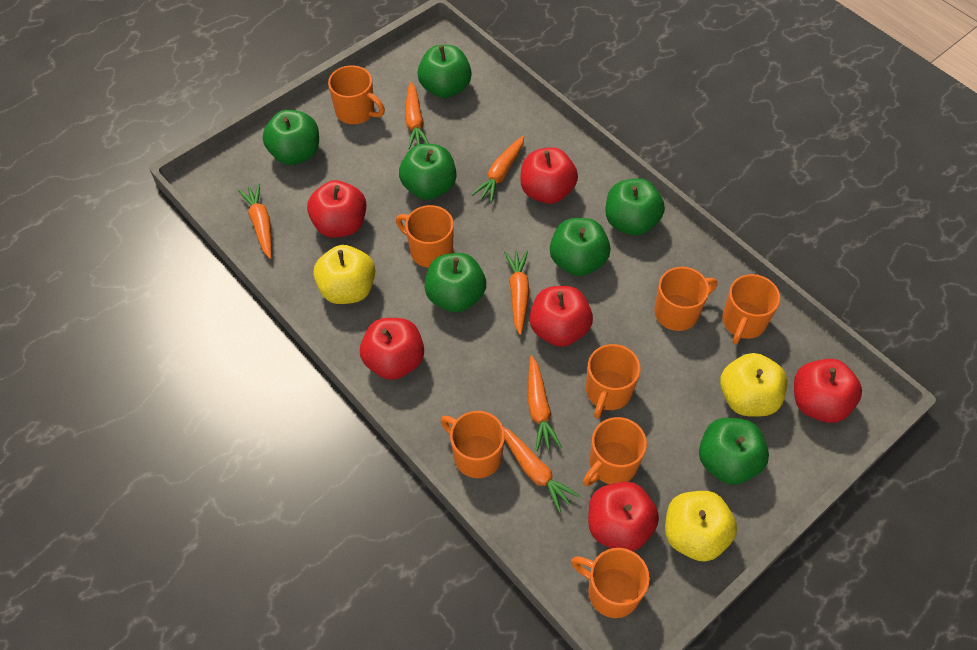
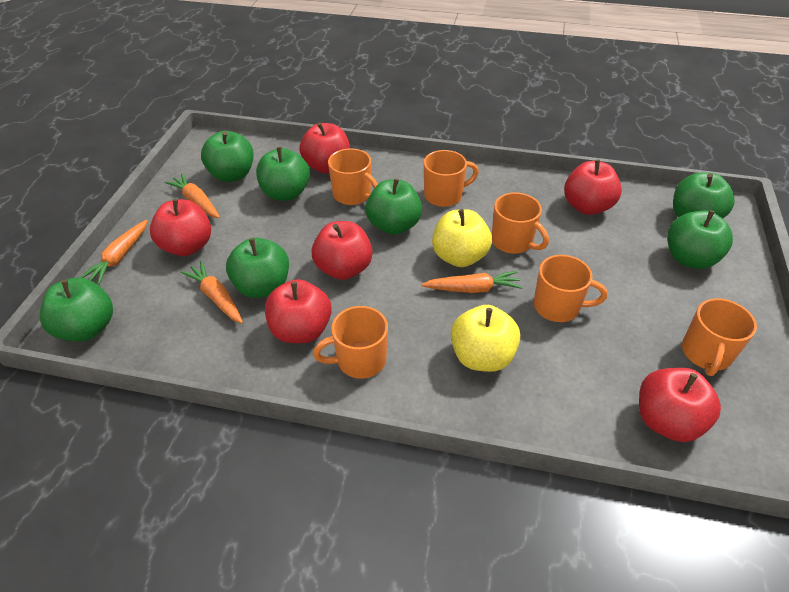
orange carrot: 6 -> 4
orange mug: 8 -> 6
yellow apple: 3 -> 2

